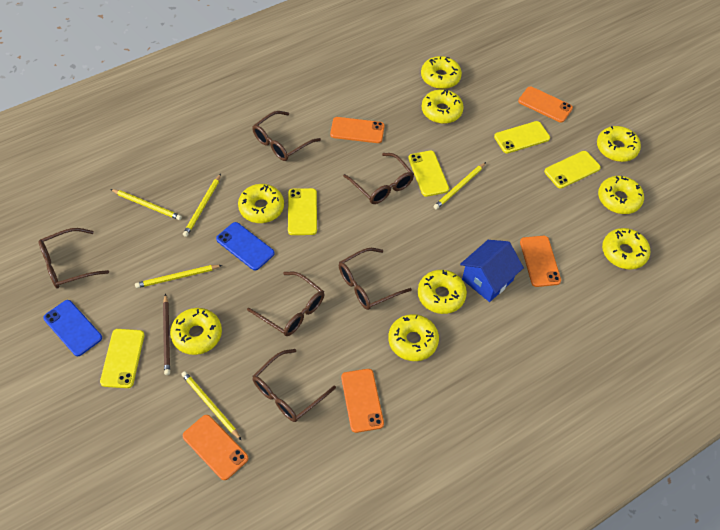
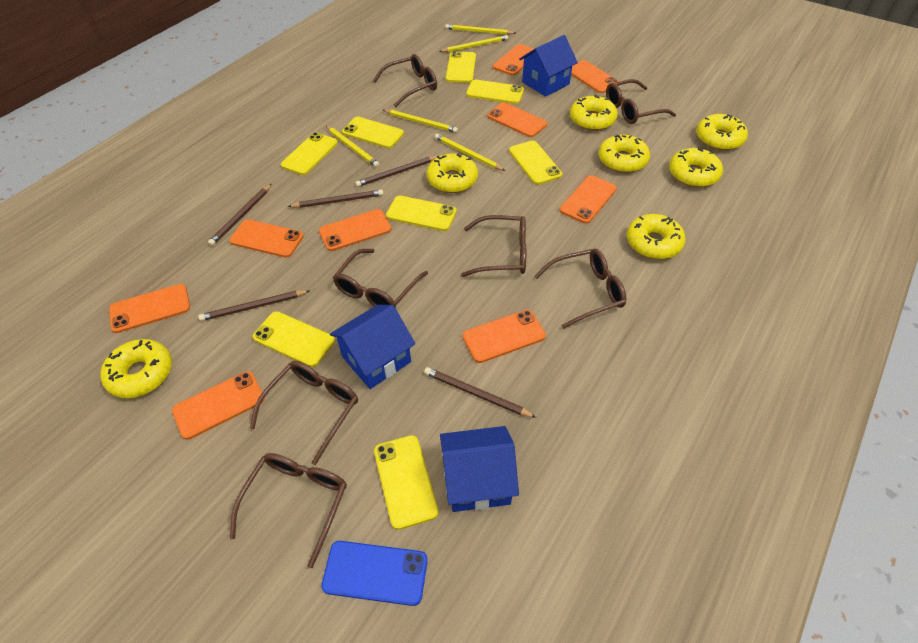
blue house: 1 -> 3
blue phone: 2 -> 1
brown glasses: 6 -> 7
brown pencil: 1 -> 5
orange phone: 5 -> 9
yellow donut: 9 -> 7
yellow phone: 5 -> 8

